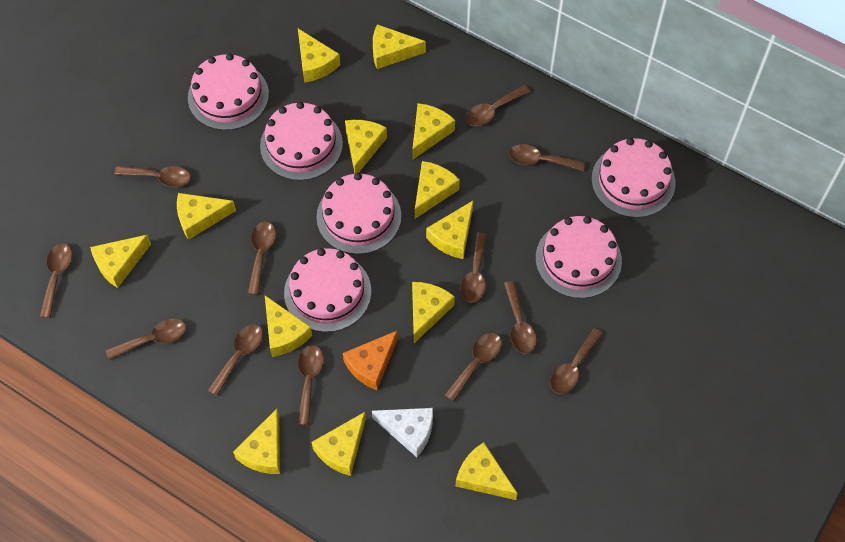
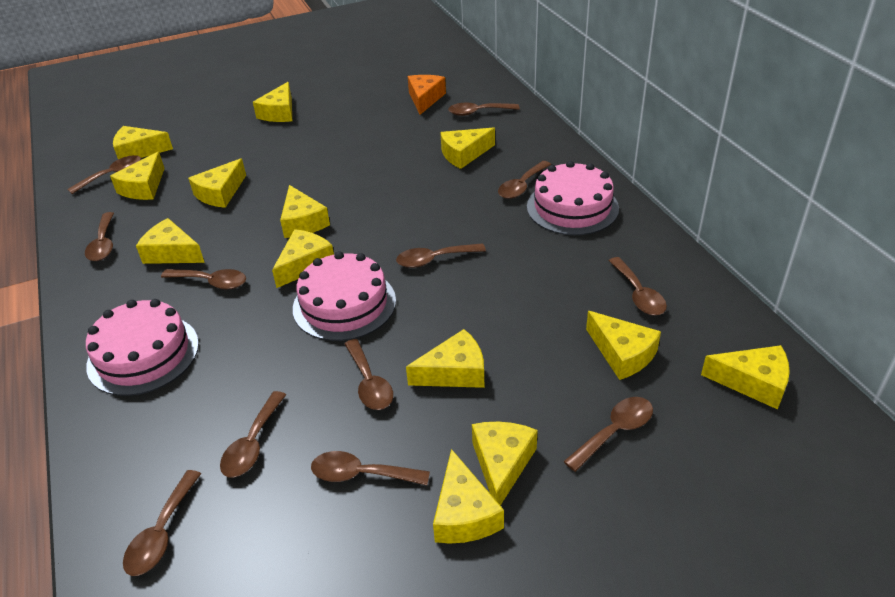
pink cake: 6 -> 3
white cheese: 1 -> 0

